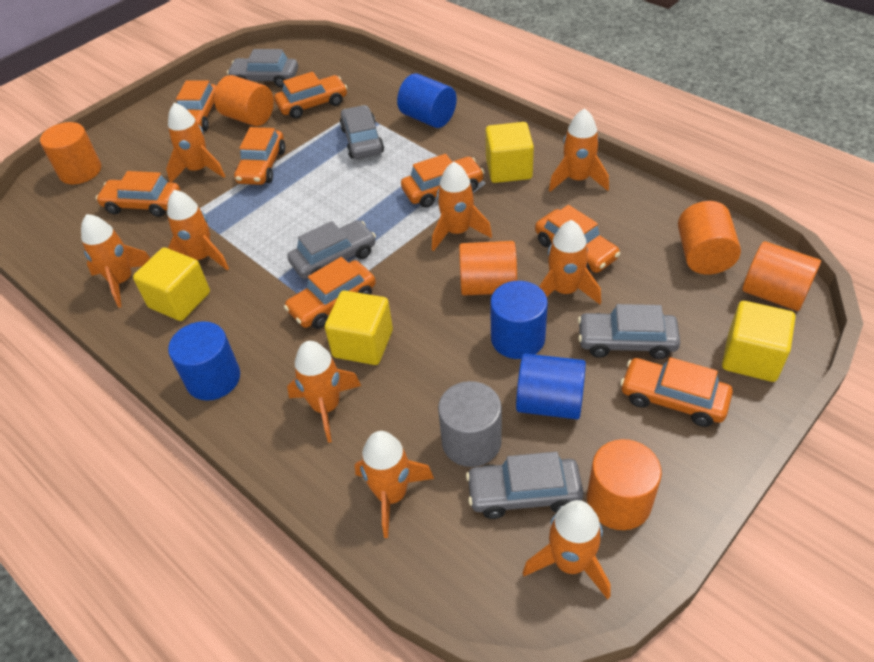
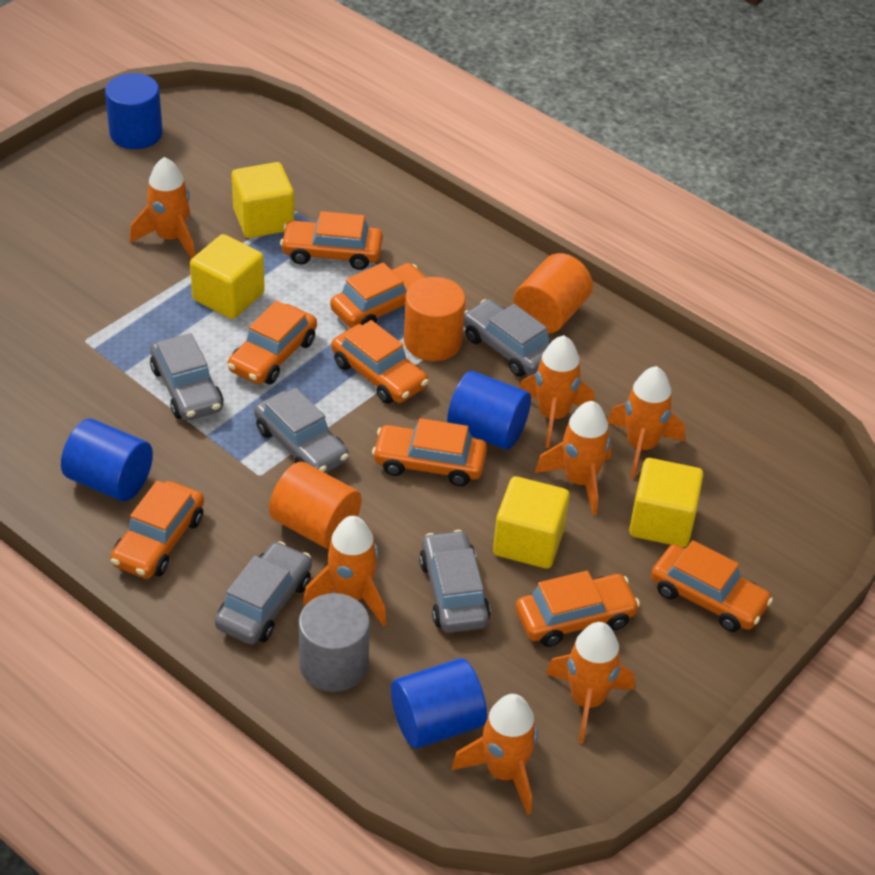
orange cylinder: 6 -> 3
orange rocket: 9 -> 7

